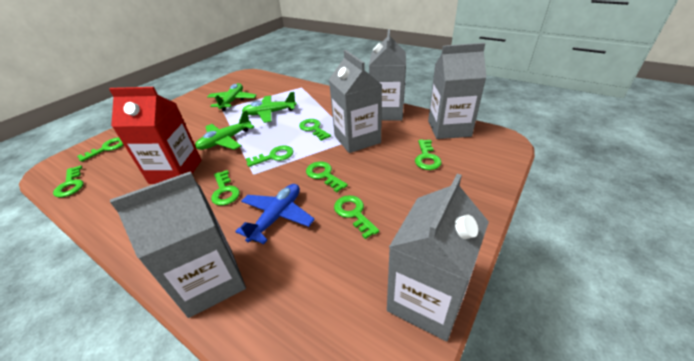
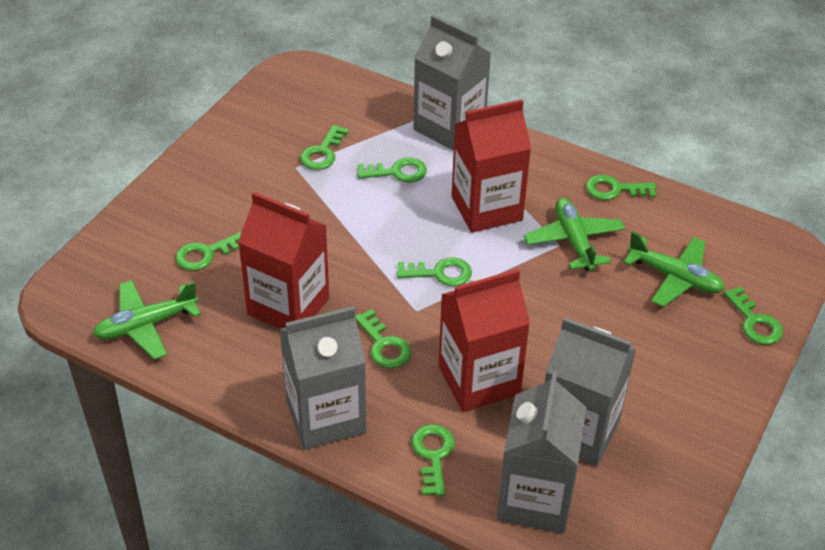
blue plane: 1 -> 0
grey carton: 5 -> 4
red carton: 1 -> 3

